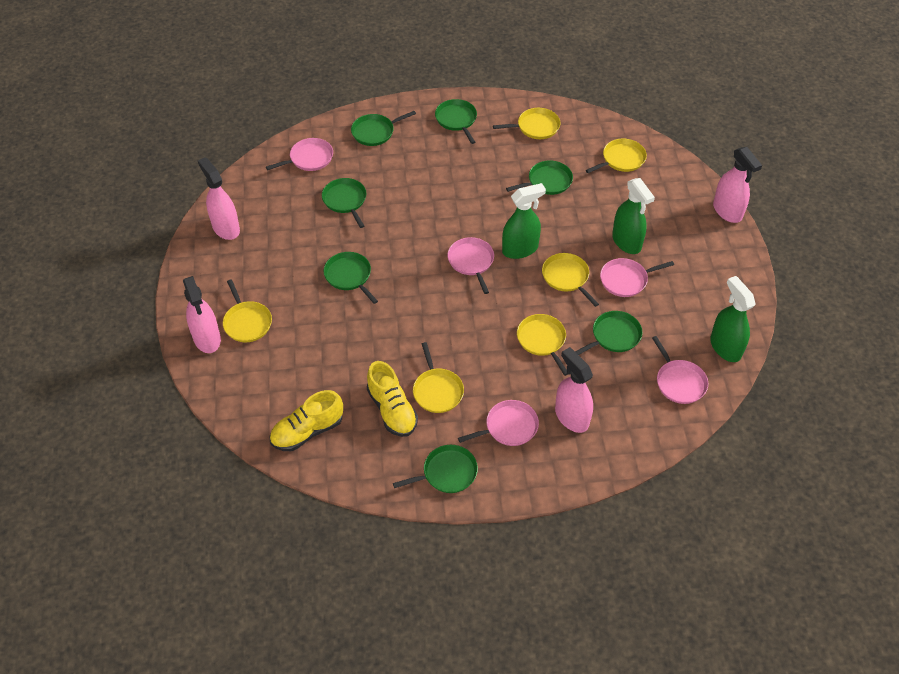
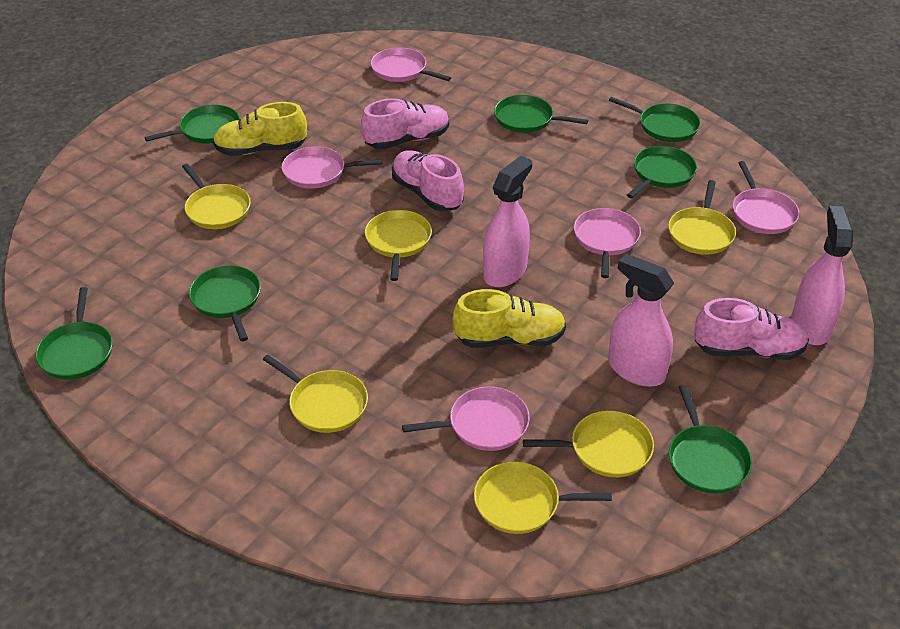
green spray bottle: 3 -> 0
pink shoe: 0 -> 3
pink spray bottle: 4 -> 3

